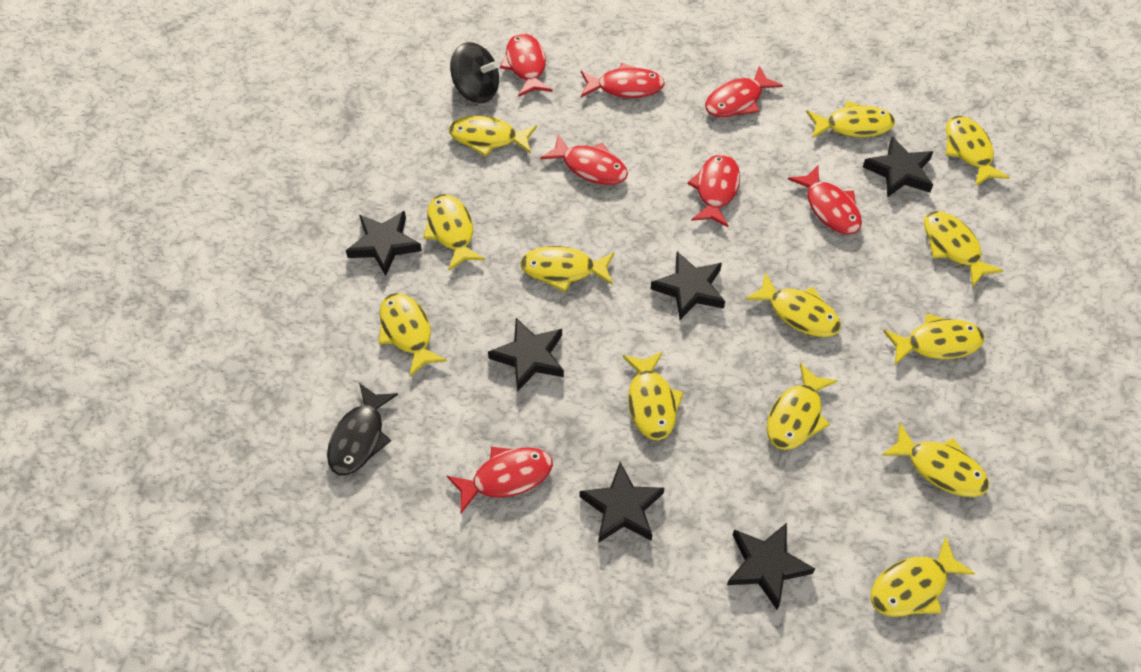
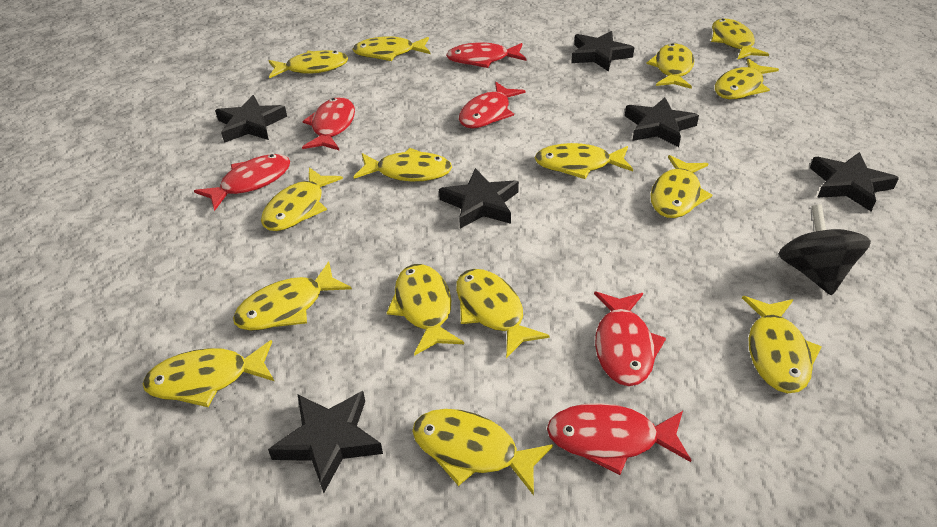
black fish: 1 -> 0
red fish: 7 -> 6
yellow fish: 13 -> 15

